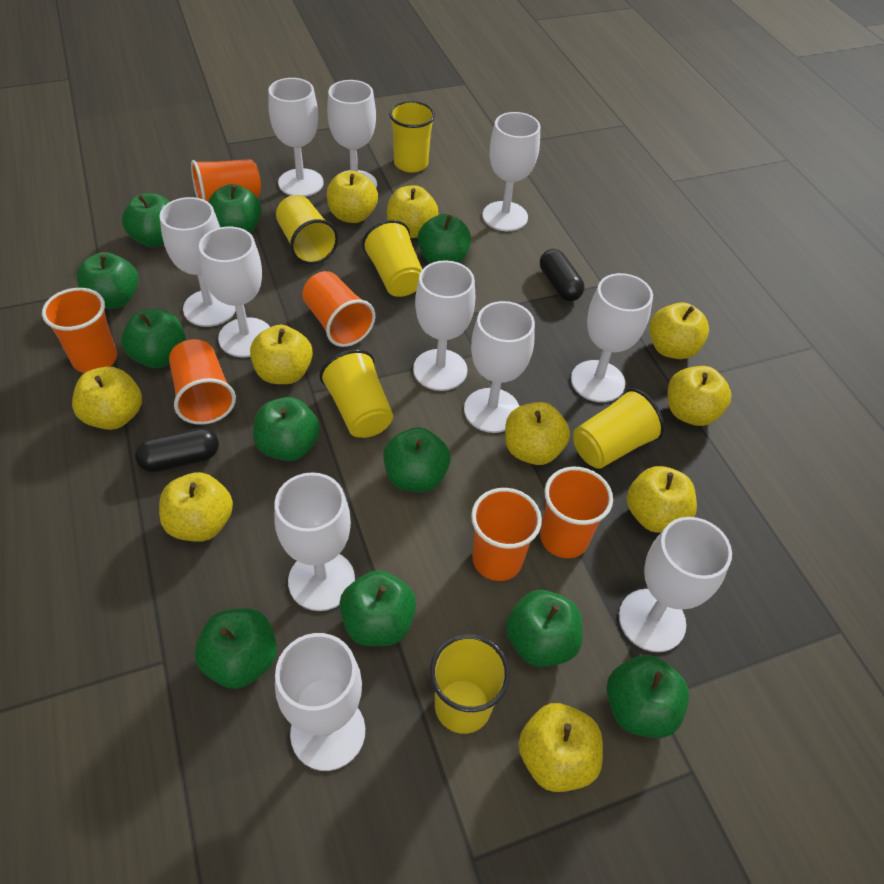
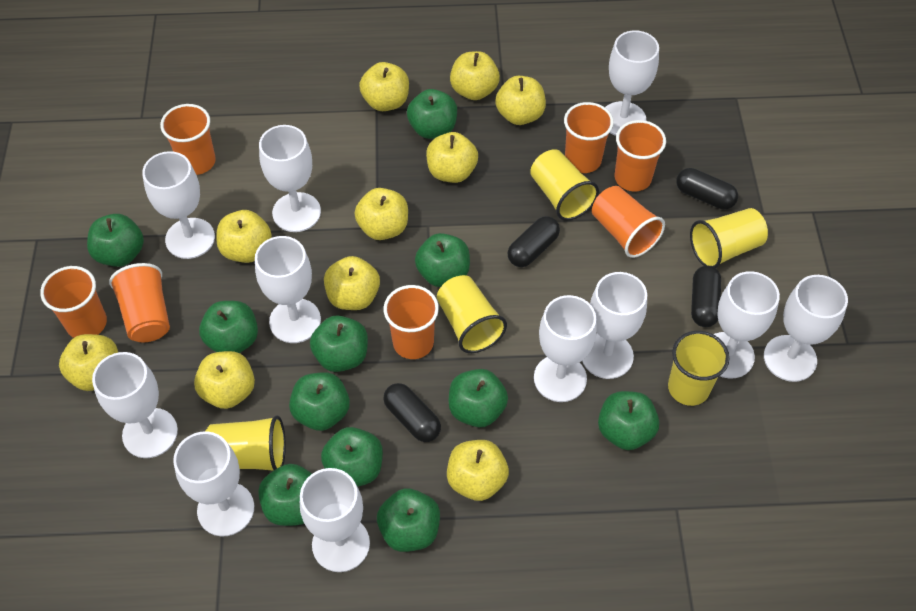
black capsule: 2 -> 4
orange cup: 6 -> 7
yellow cup: 6 -> 5

